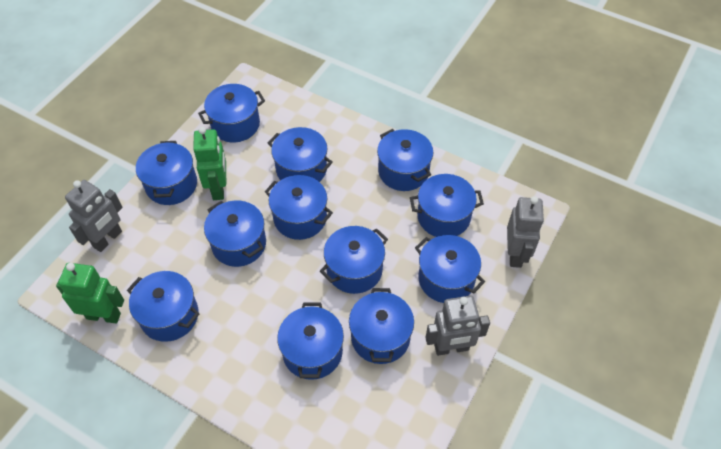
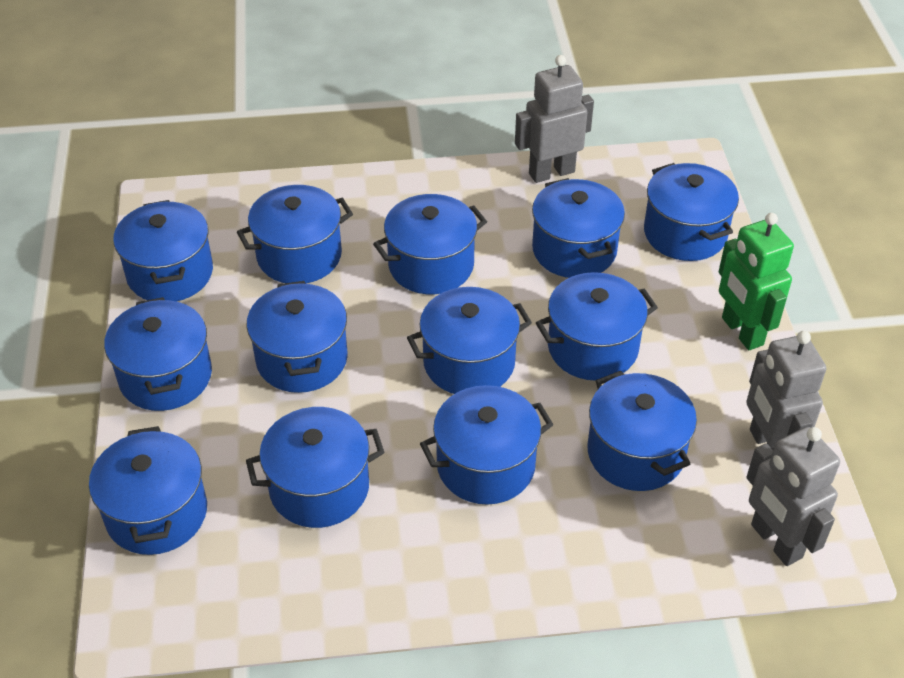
blue pot: 12 -> 13
green robot: 2 -> 1

